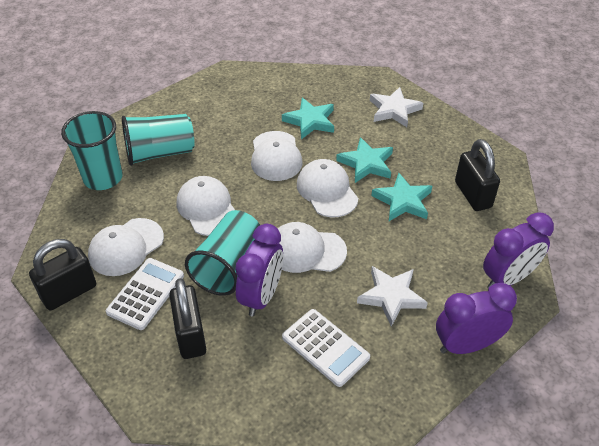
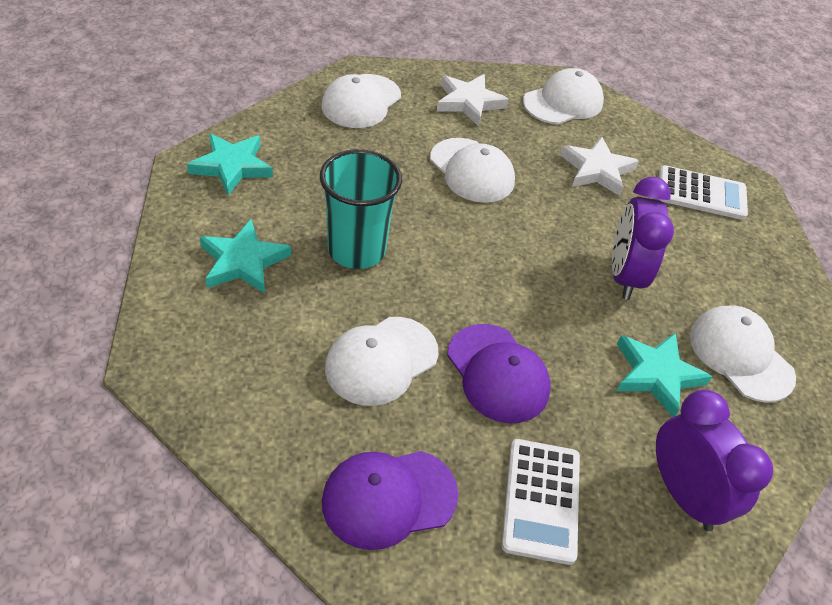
black padlock: 3 -> 0
purple cap: 0 -> 2
purple clock: 3 -> 2
turquoise cup: 3 -> 1

